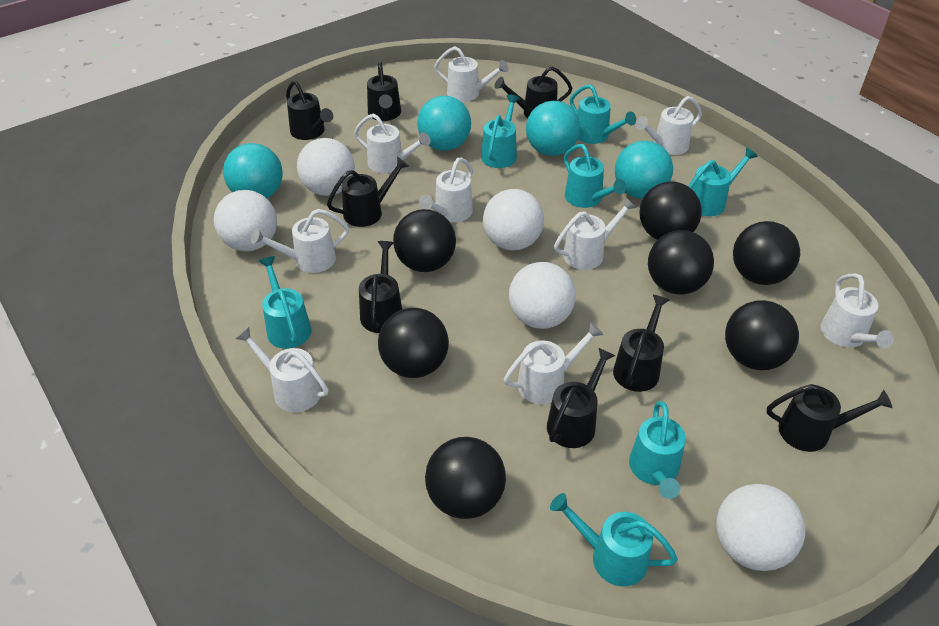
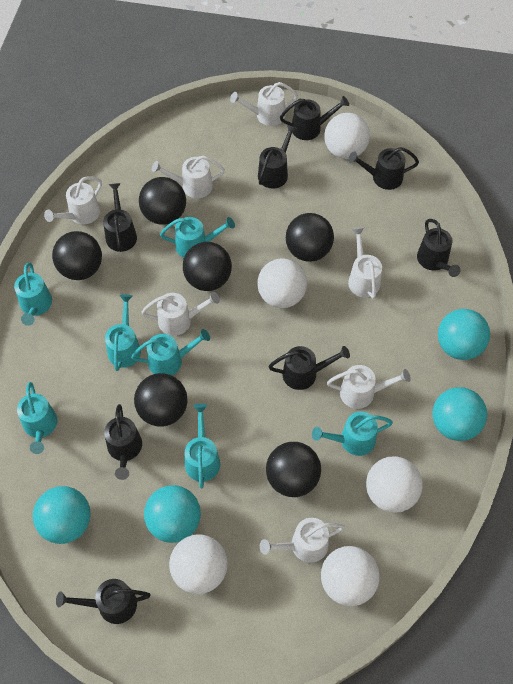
black ball: 7 -> 6
white watering can: 9 -> 7

